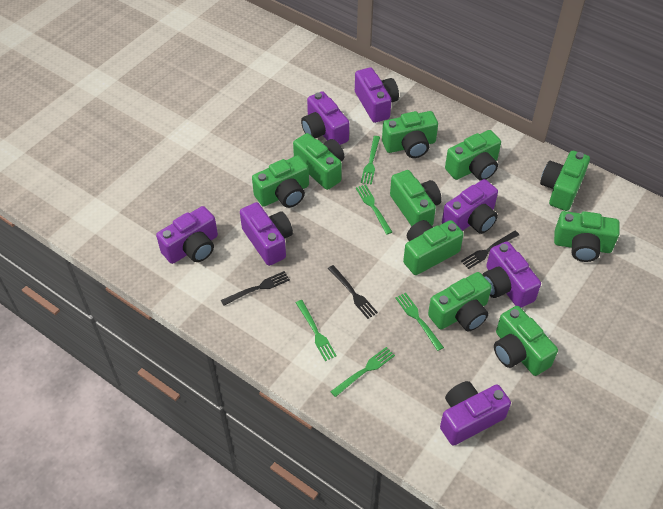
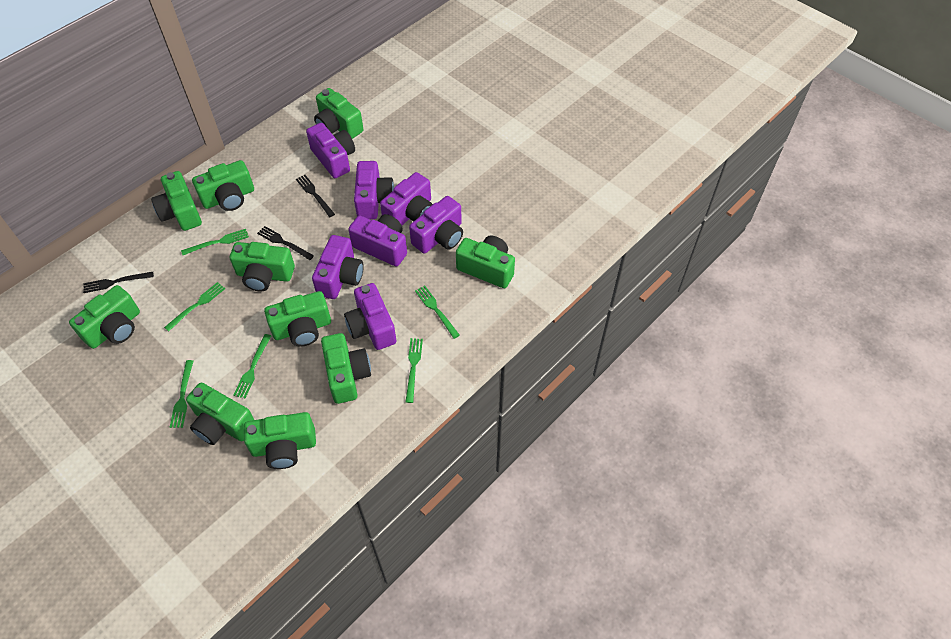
green fork: 5 -> 6

